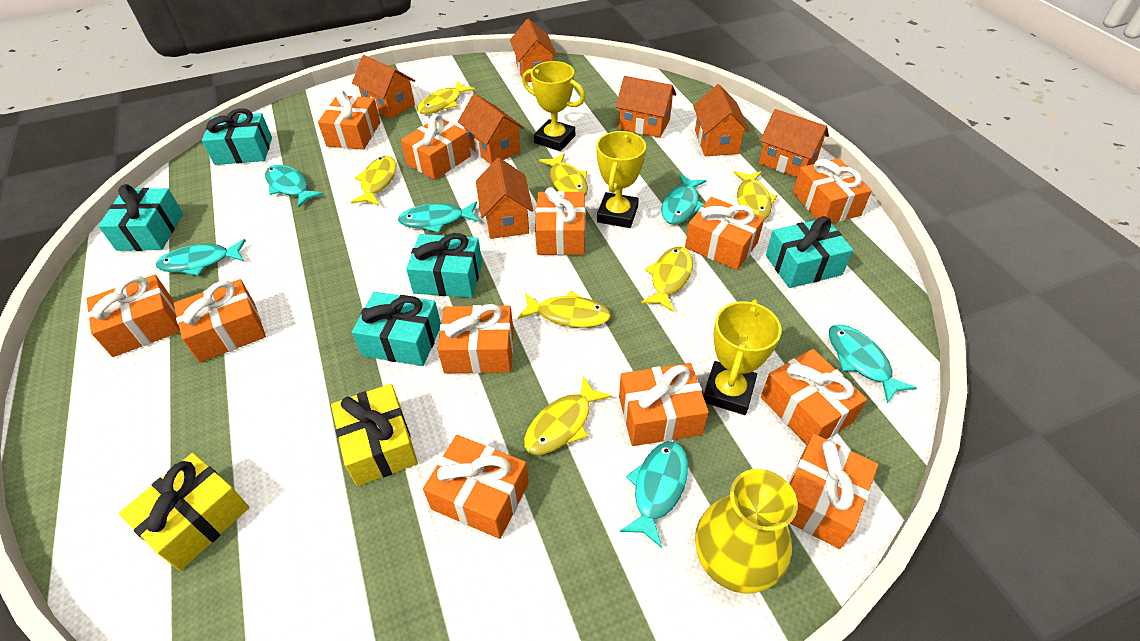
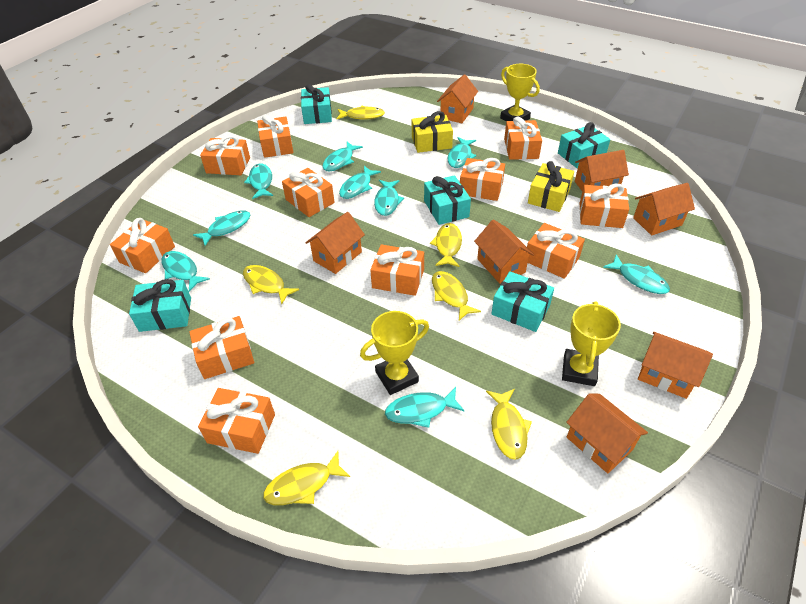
orange gift: 12 -> 11
turquoise fish: 6 -> 9
yellow fish: 7 -> 6
yellow vase: 1 -> 0

